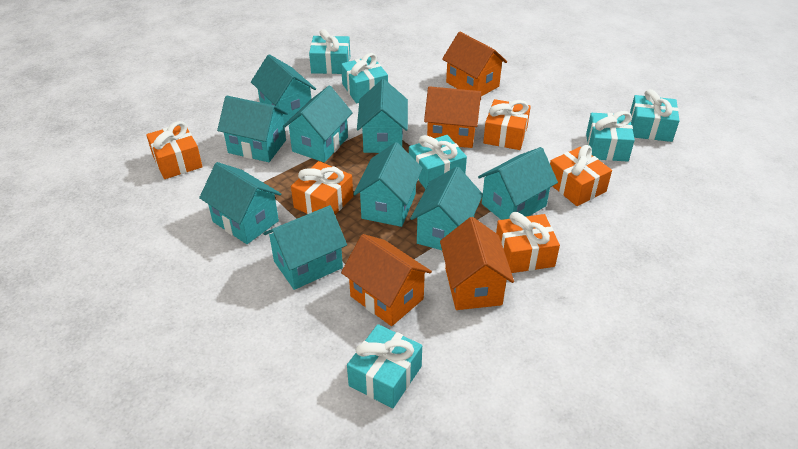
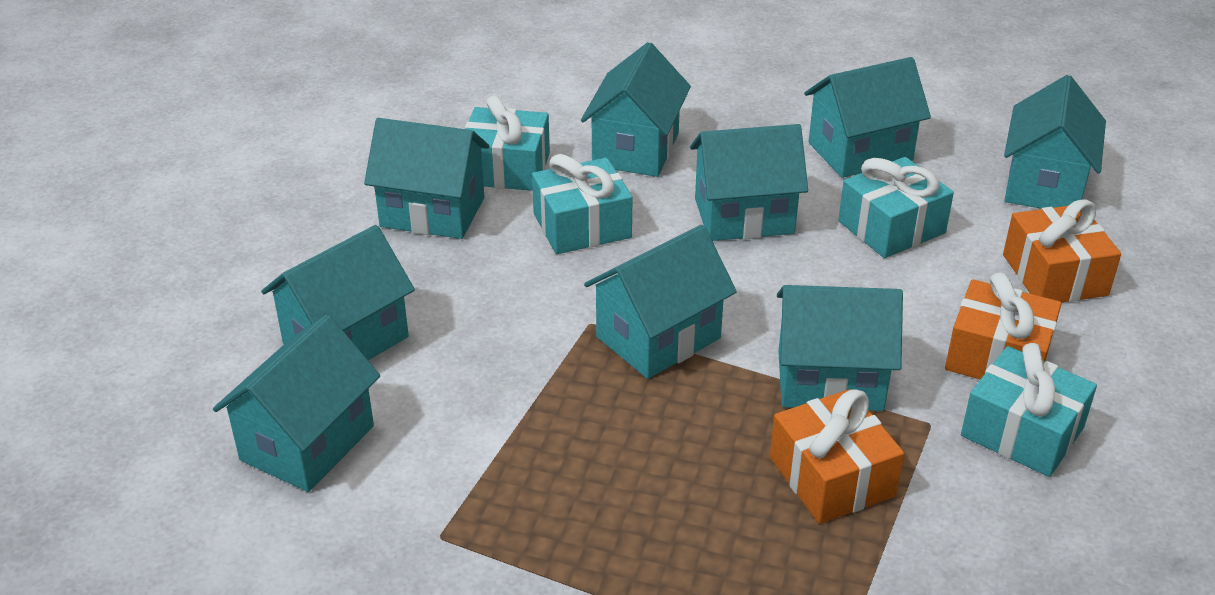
orange gift: 5 -> 3
orange house: 4 -> 0
turquoise gift: 6 -> 4

